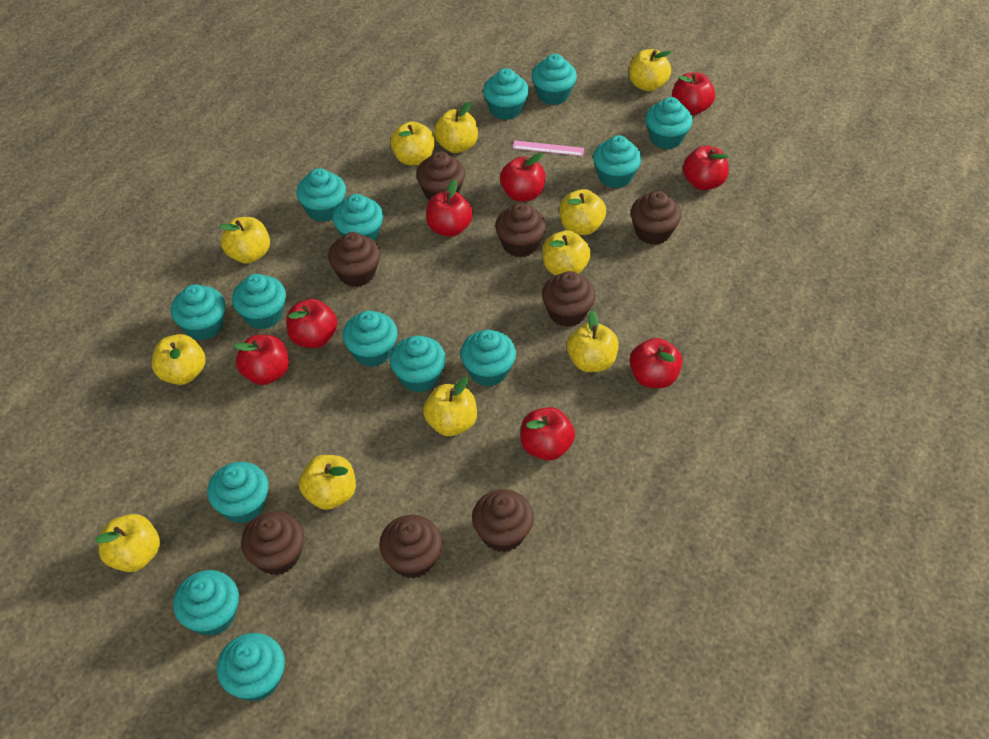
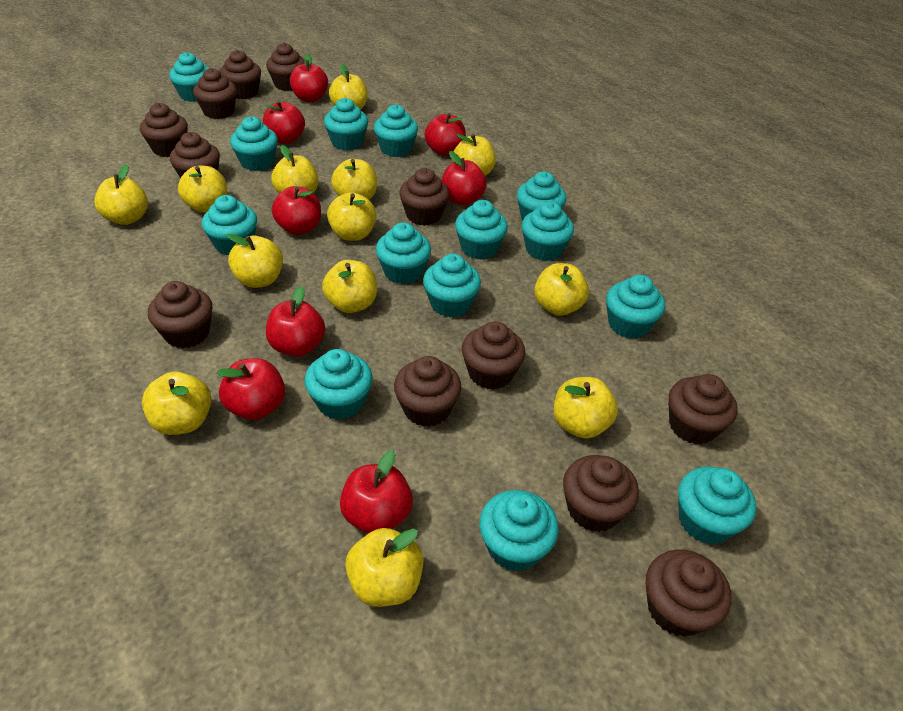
brown cupcake: 8 -> 12
pink ruler: 1 -> 0
yellow apple: 11 -> 13

